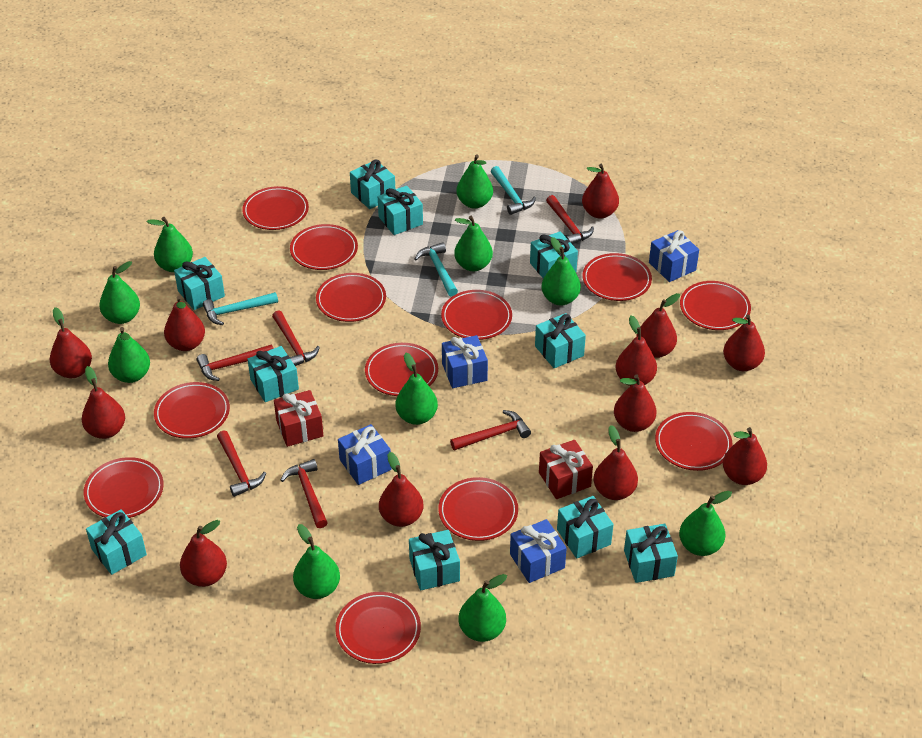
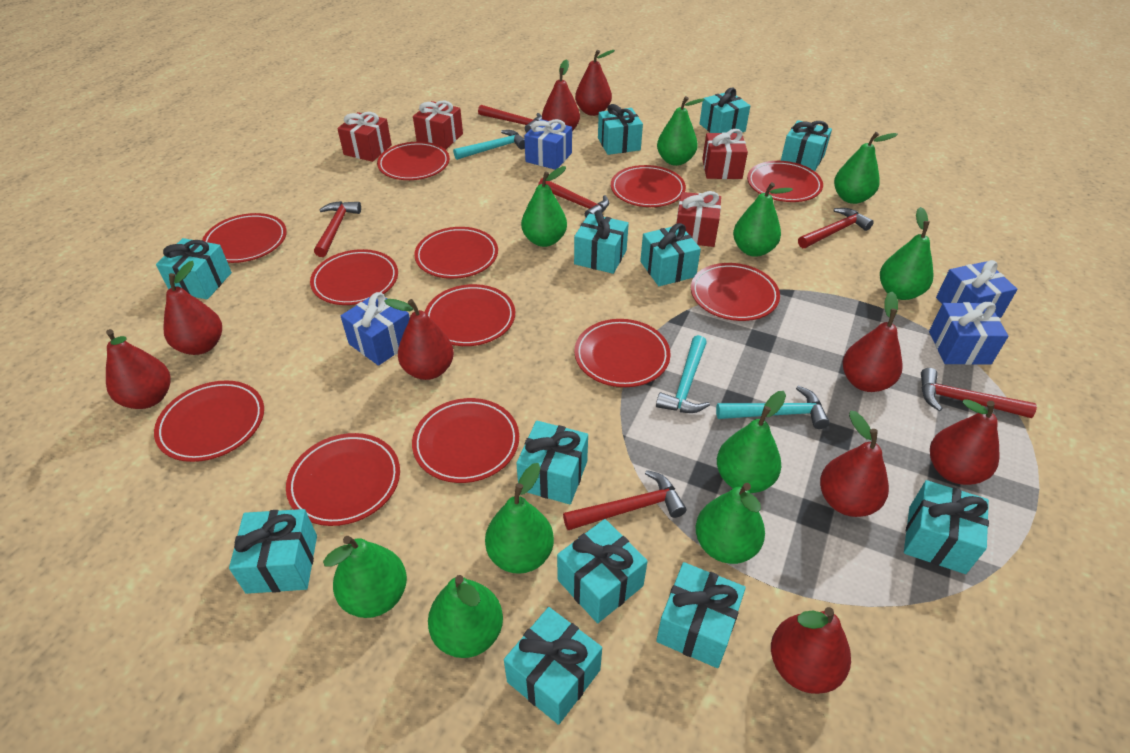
red gift: 2 -> 4
red pear: 12 -> 9
turquoise gift: 10 -> 12

